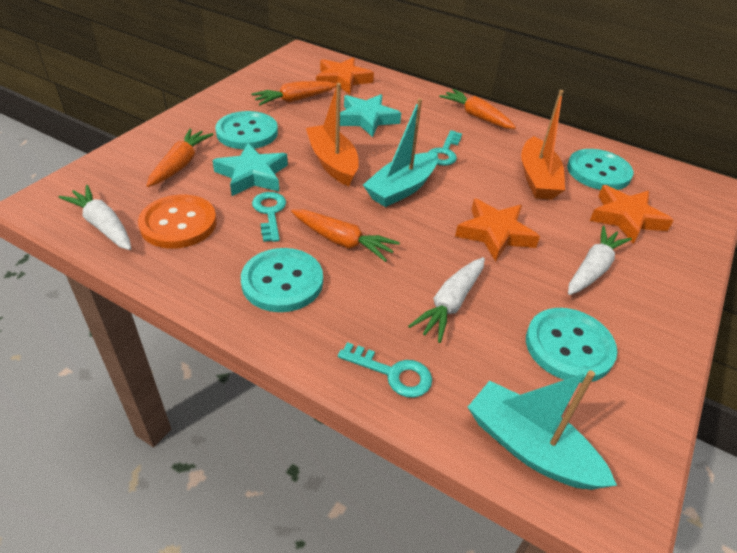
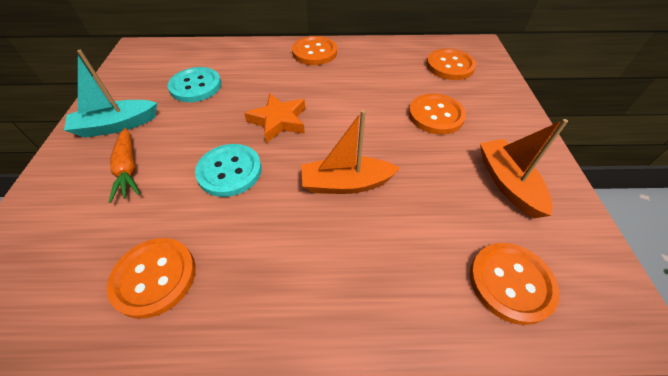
orange button: 1 -> 5
orange carrot: 4 -> 1
orange star: 3 -> 1
turquoise boat: 2 -> 1
turquoise button: 4 -> 2
turquoise key: 3 -> 0
turquoise star: 2 -> 0
white carrot: 3 -> 0

